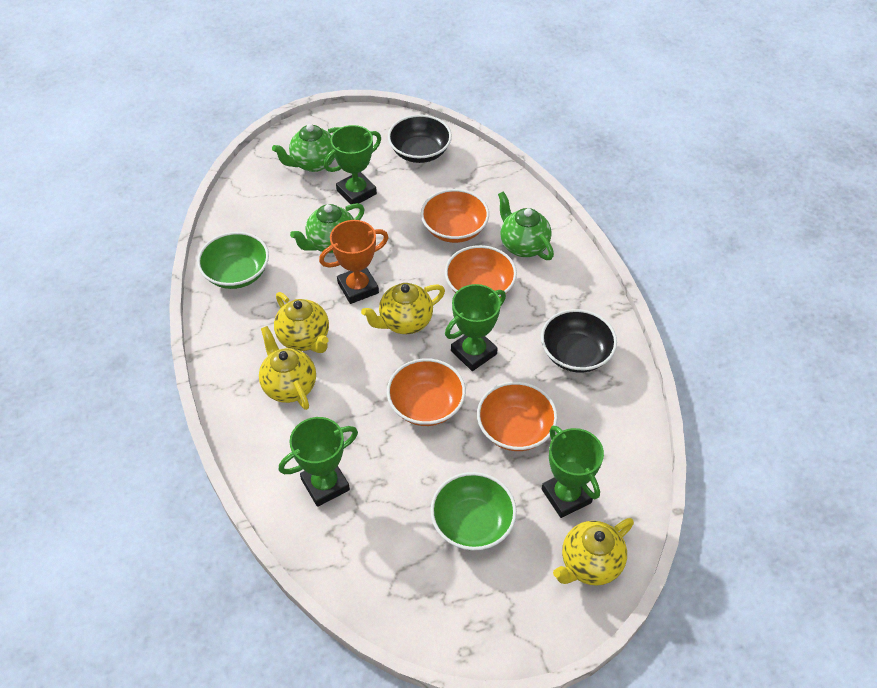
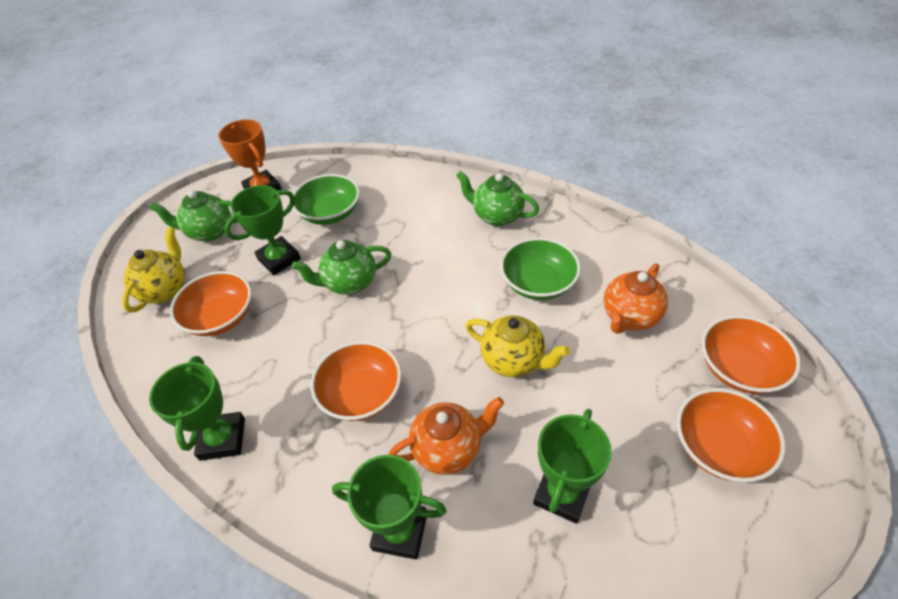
black bowl: 2 -> 0
orange teapot: 0 -> 2
yellow teapot: 4 -> 2

